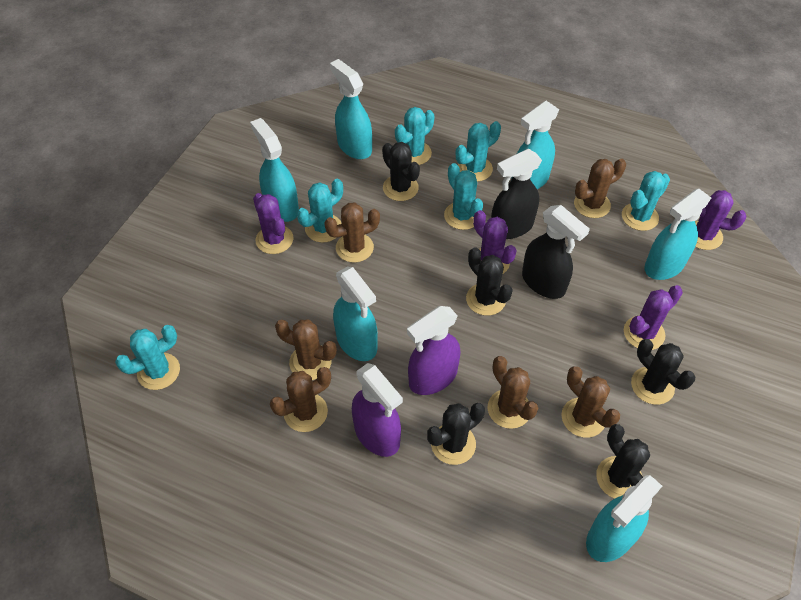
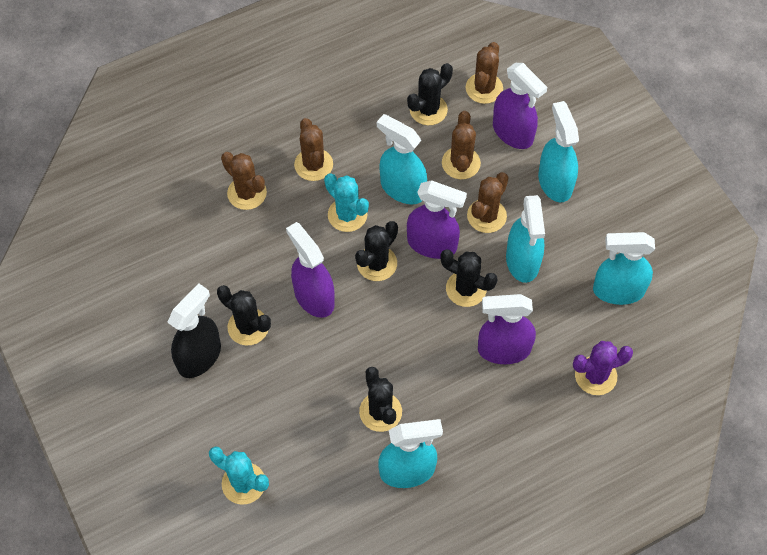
black spray bottle: 2 -> 1
brown cactus: 6 -> 5
purple cactus: 4 -> 1
purple spray bottle: 2 -> 4
turquoise cactus: 6 -> 2
turquoise spray bottle: 6 -> 5

